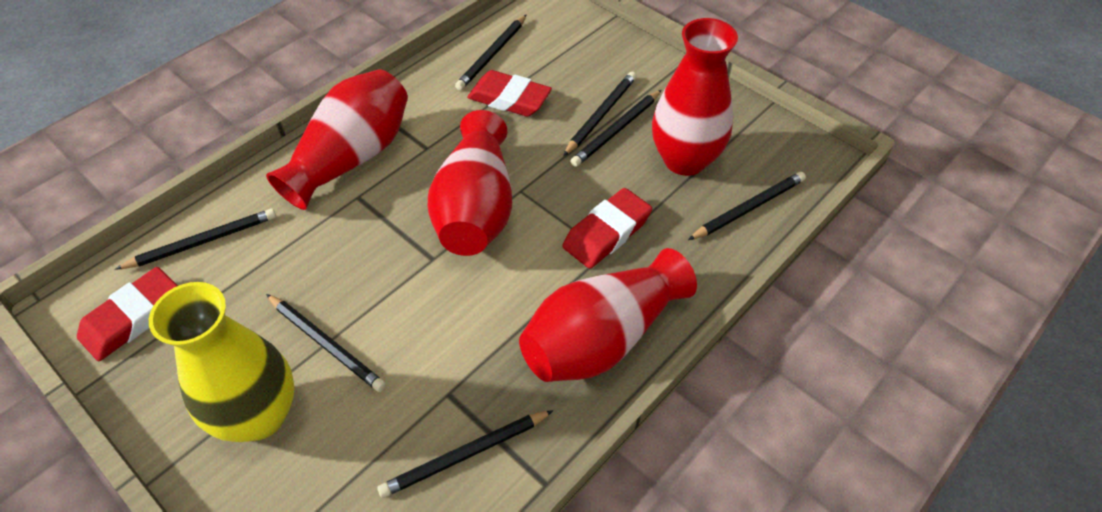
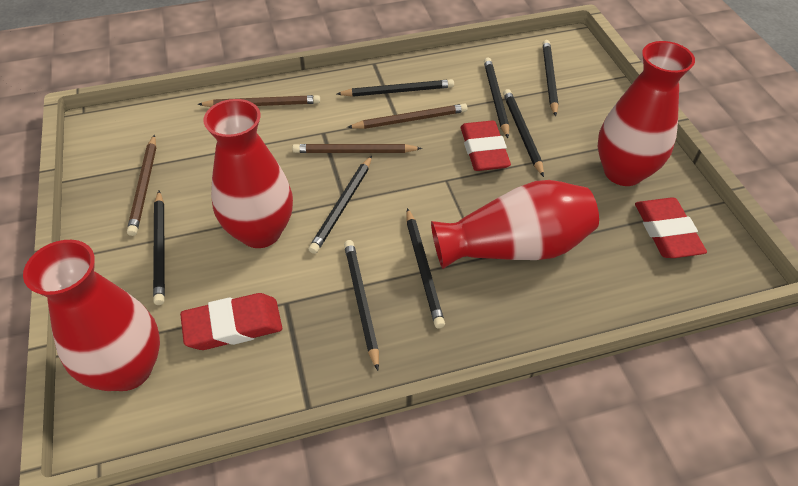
black pencil: 7 -> 8
brown pencil: 0 -> 4
yellow vase: 1 -> 0

